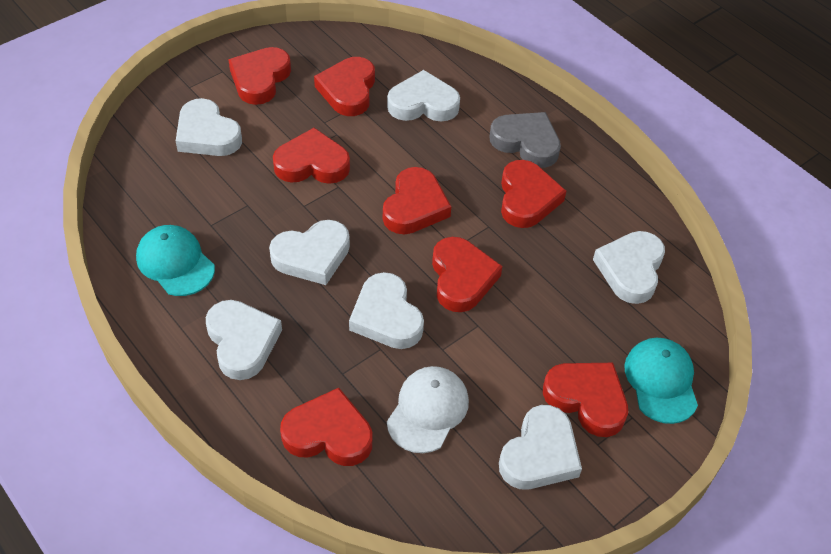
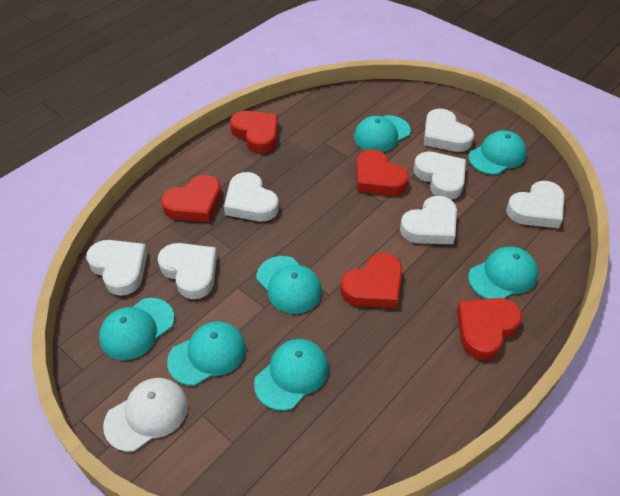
grey heart: 1 -> 0
red heart: 8 -> 5
turquoise cap: 2 -> 7

